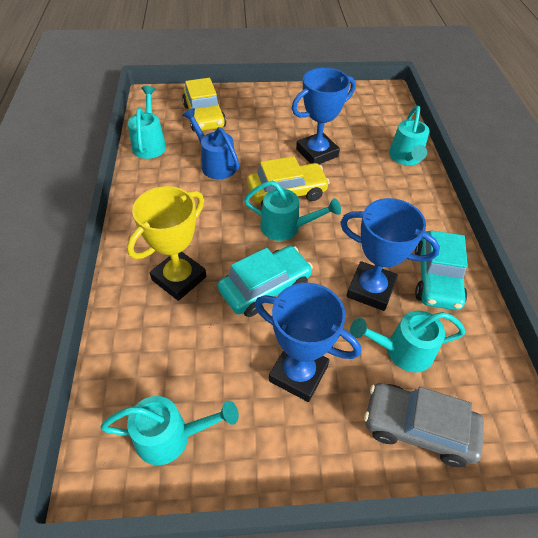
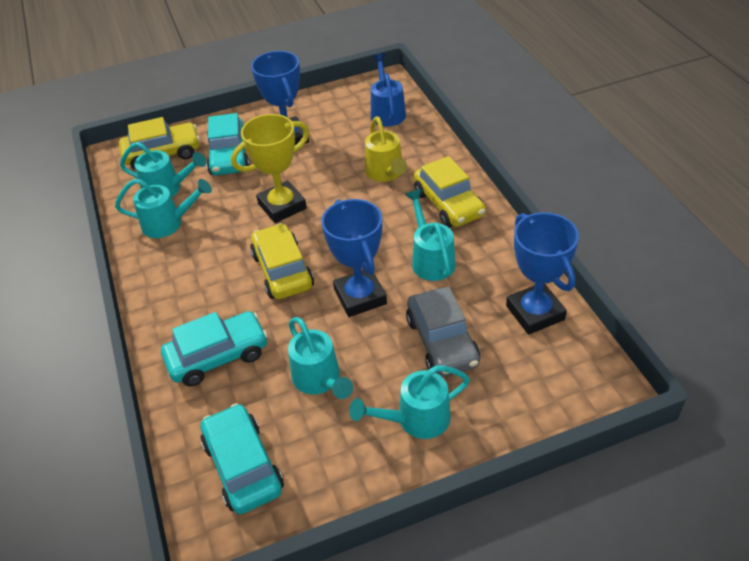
turquoise car: 2 -> 3
yellow car: 2 -> 3
yellow watering can: 0 -> 1

